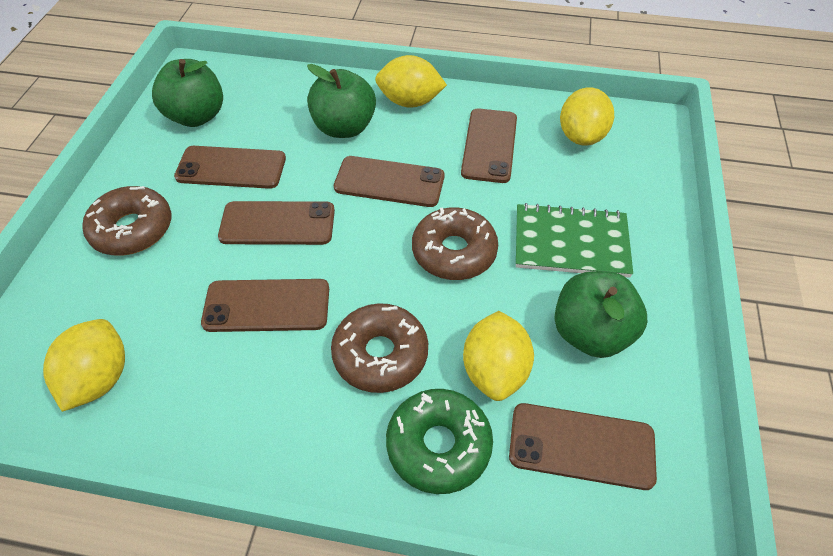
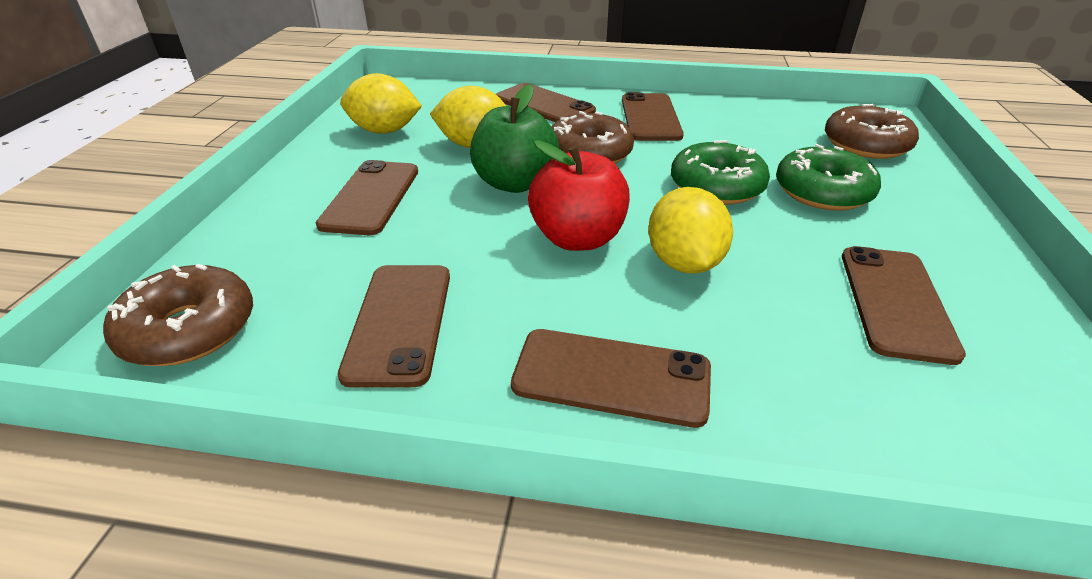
green apple: 3 -> 1
green donut: 1 -> 2
green notebook: 1 -> 0
red apple: 0 -> 1
yellow lemon: 4 -> 3

